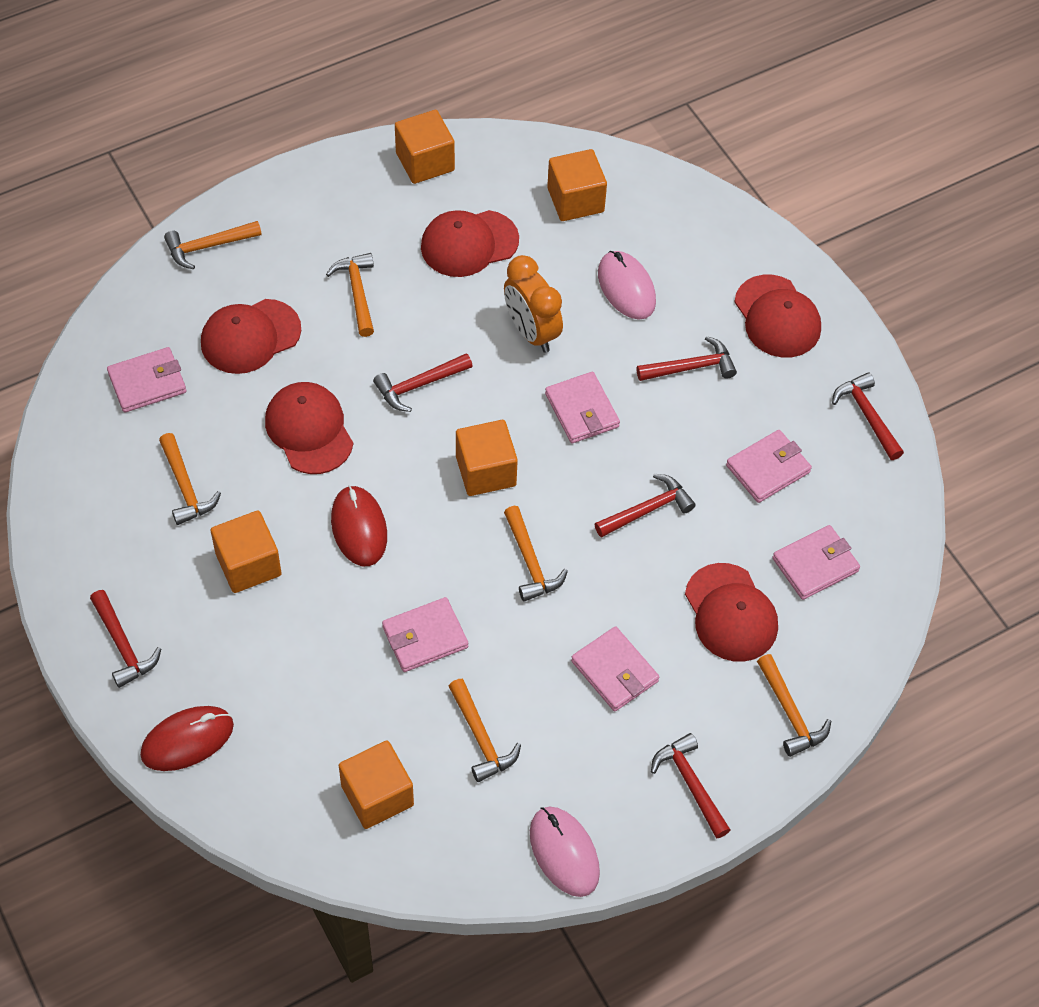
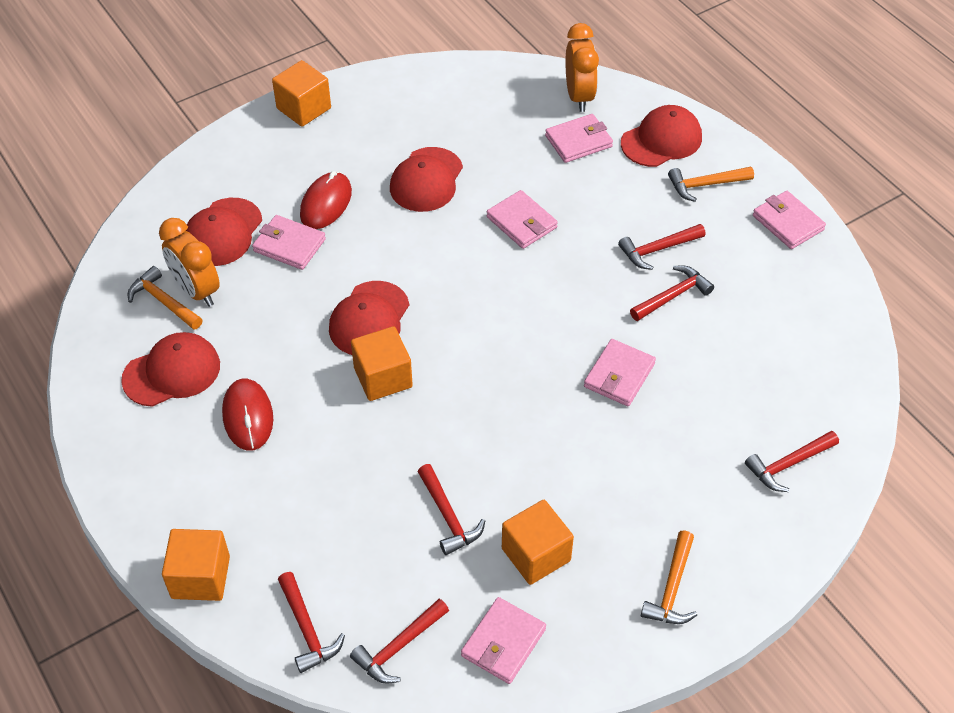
orange clock: 1 -> 2
orange cube: 5 -> 4
orange hammer: 6 -> 3
pink mouse: 2 -> 0

